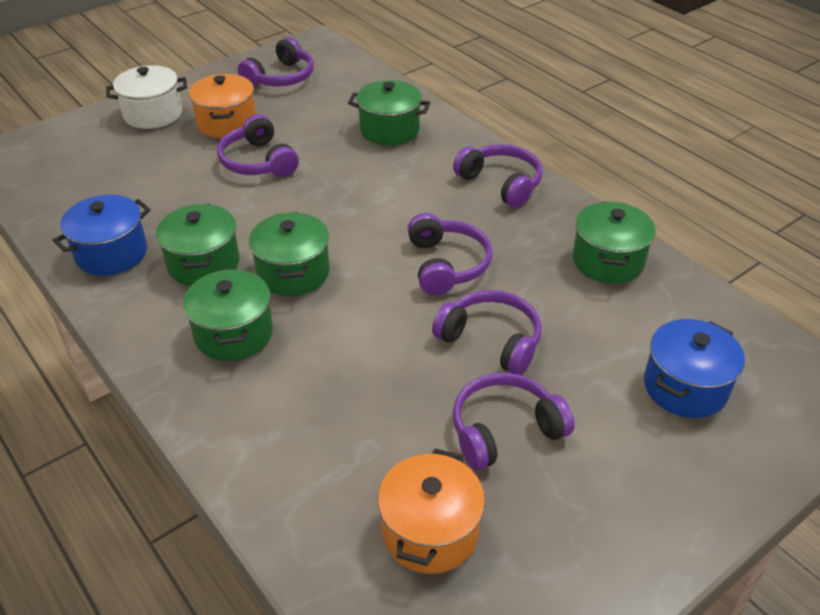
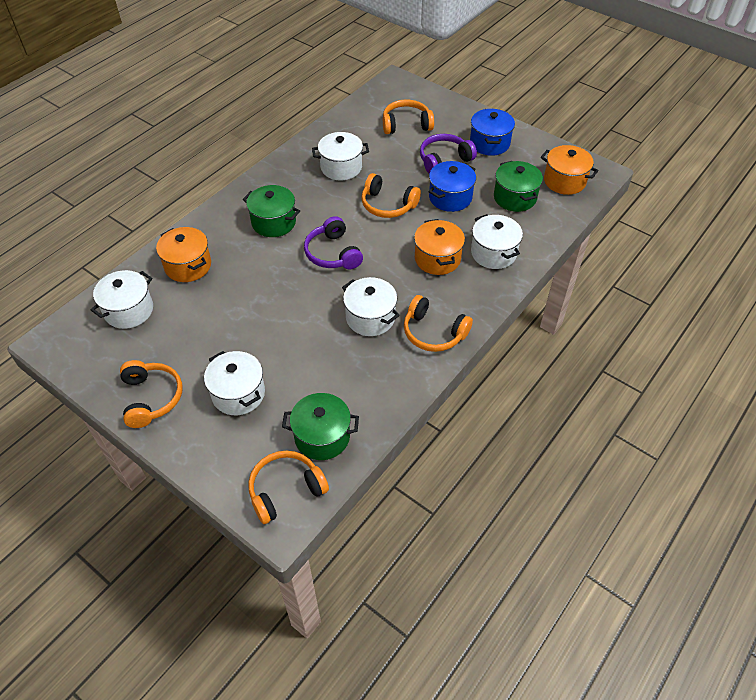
green pot: 5 -> 3
orange headphones: 0 -> 5
orange pot: 2 -> 3
purple headphones: 6 -> 2
white pot: 1 -> 5

